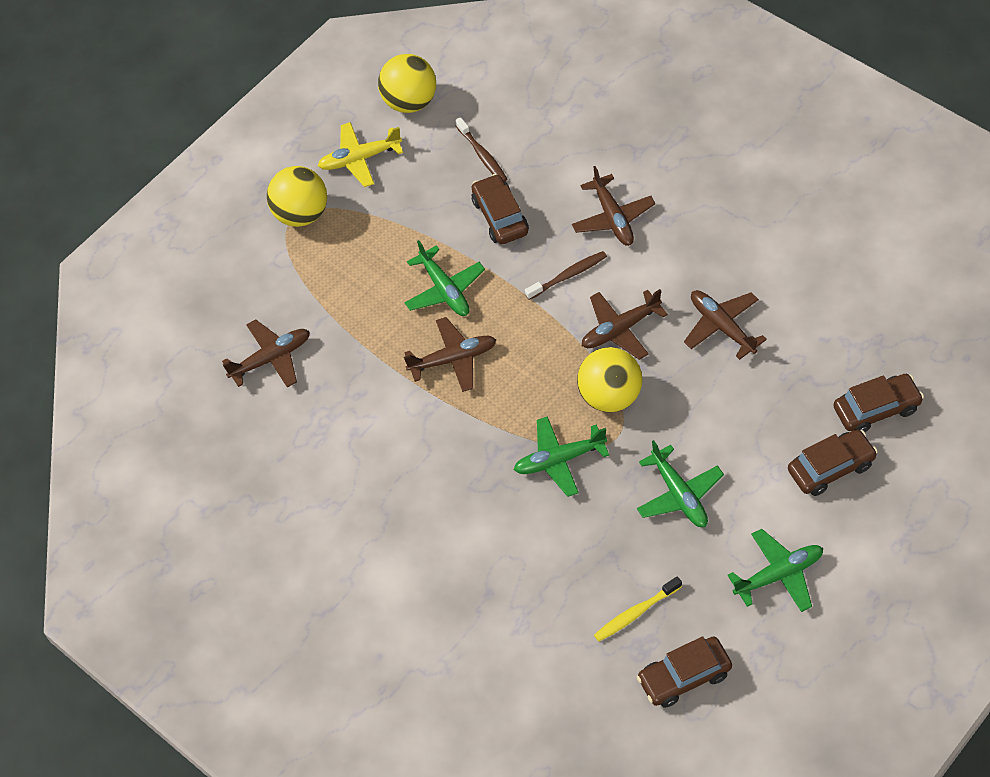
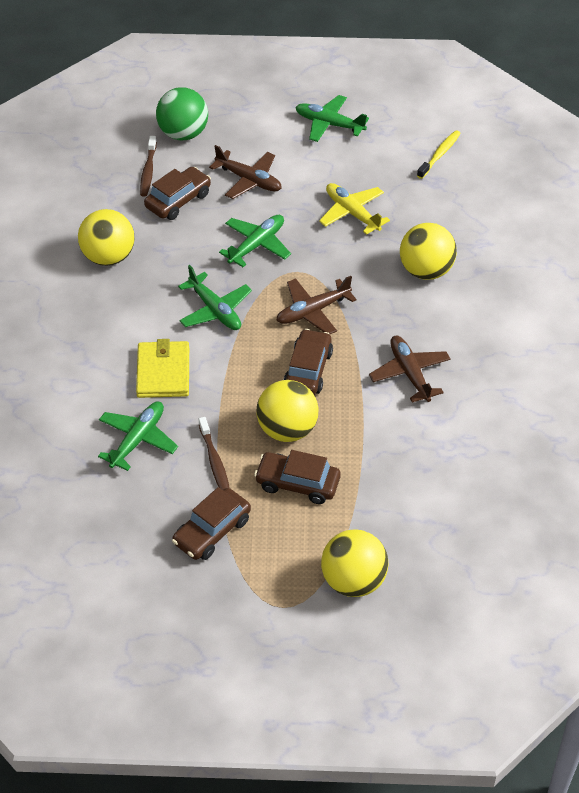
brown plane: 5 -> 3
green ball: 0 -> 1
yellow ball: 3 -> 4
yellow wallet: 0 -> 1

